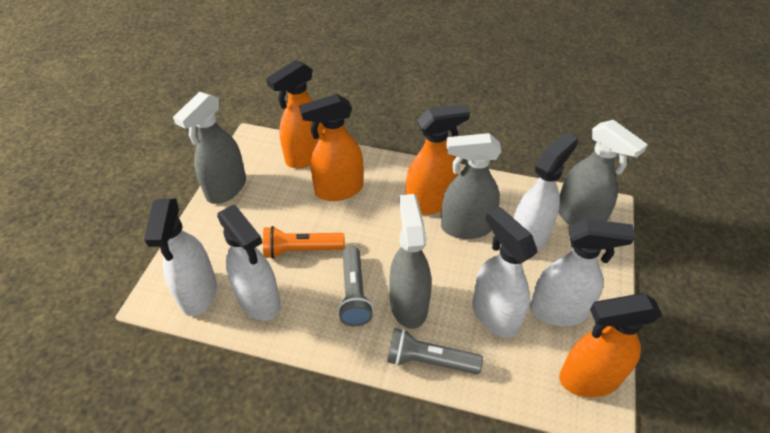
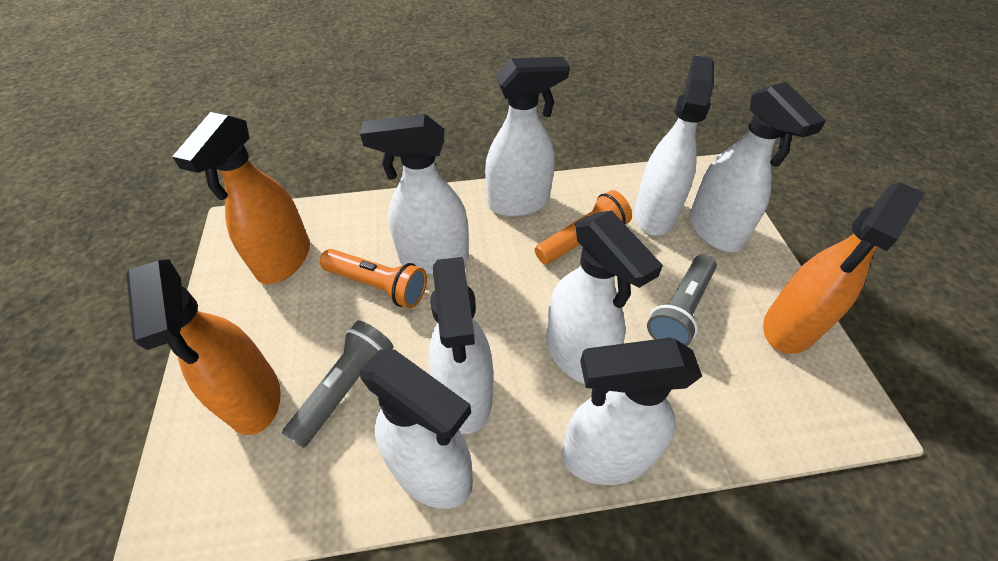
grey spray bottle: 4 -> 0
orange flashlight: 1 -> 2
orange spray bottle: 4 -> 3
white spray bottle: 5 -> 8

